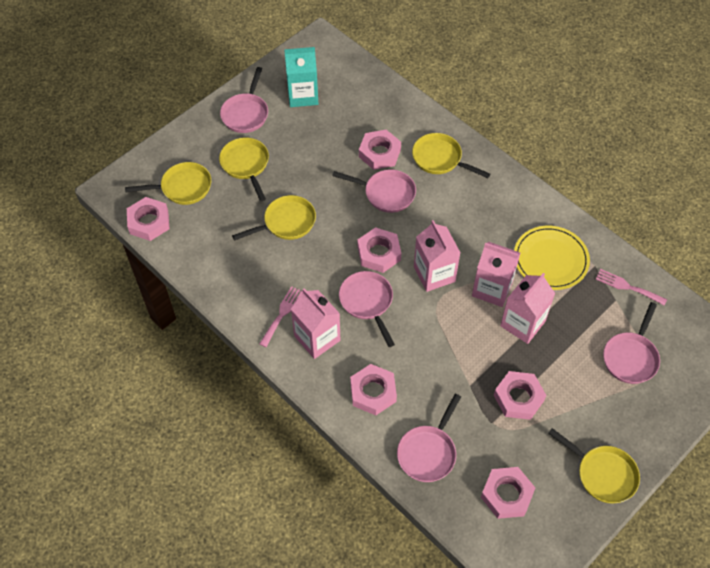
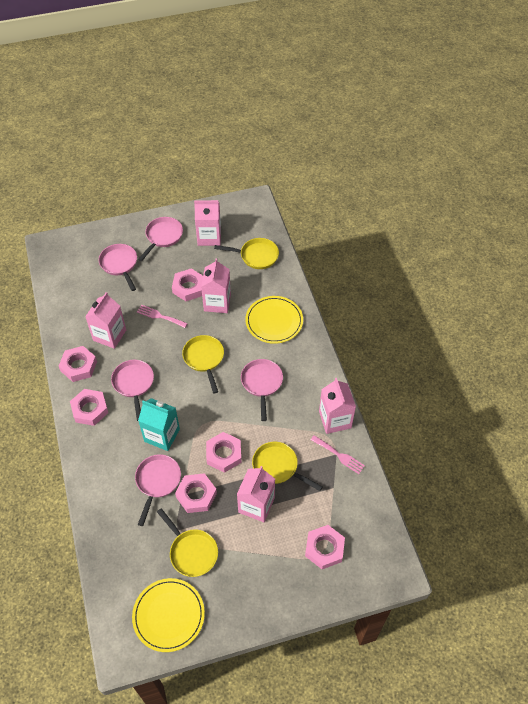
pink carton: 4 -> 5
yellow pan: 5 -> 4
yellow plate: 1 -> 2

